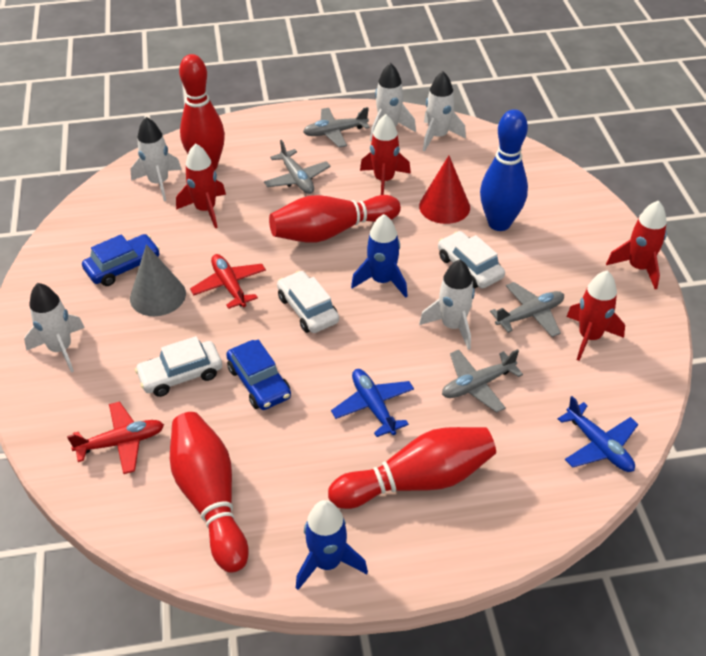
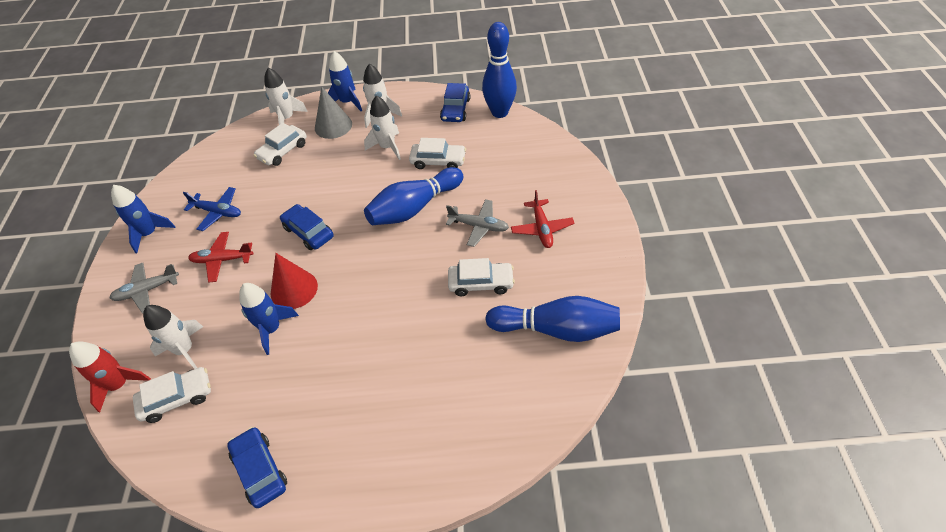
blue bowling pin: 1 -> 3
blue car: 2 -> 3
blue plane: 2 -> 1
blue rocket: 2 -> 3
grey plane: 4 -> 2
red bowling pin: 4 -> 0
red rocket: 4 -> 1
white car: 3 -> 4
white rocket: 5 -> 4

